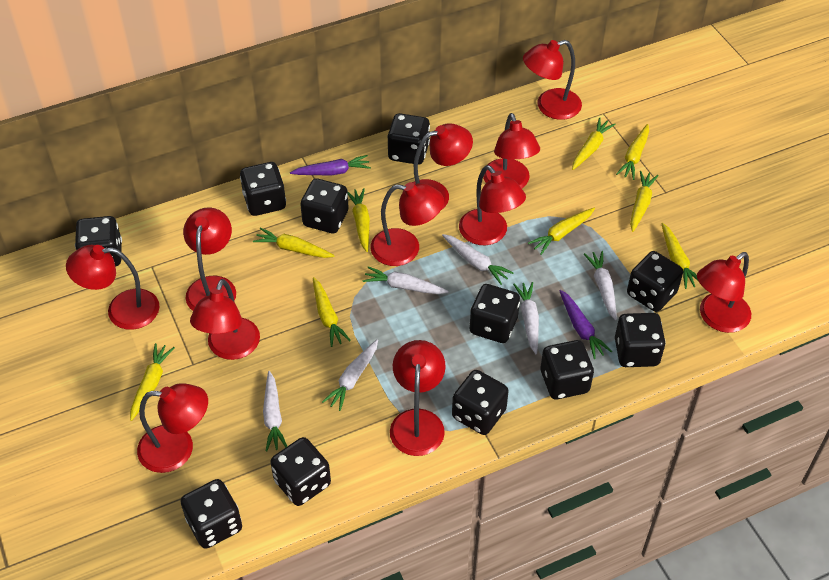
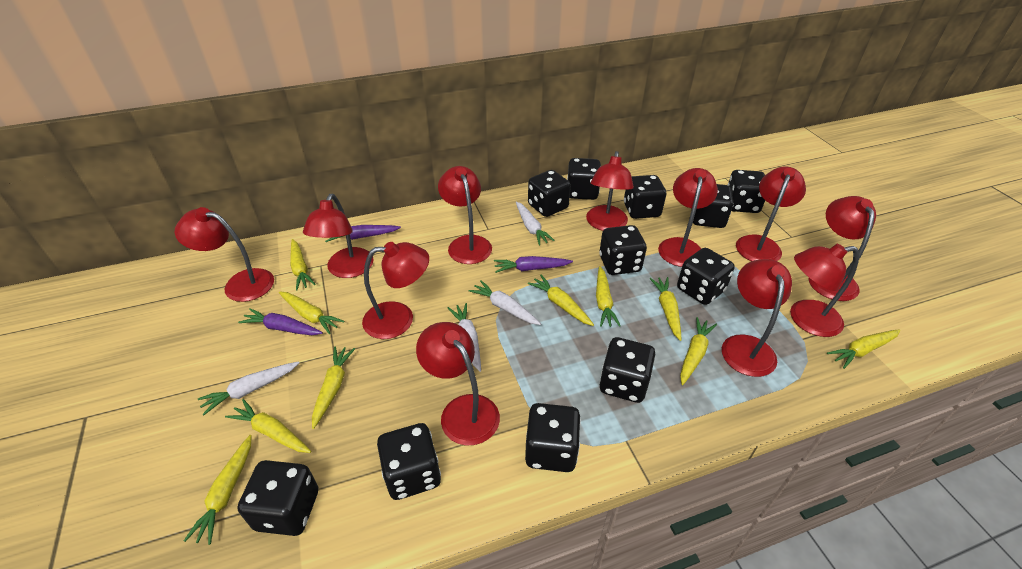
purple carrot: 2 -> 3
white carrot: 6 -> 4
yellow carrot: 9 -> 10

